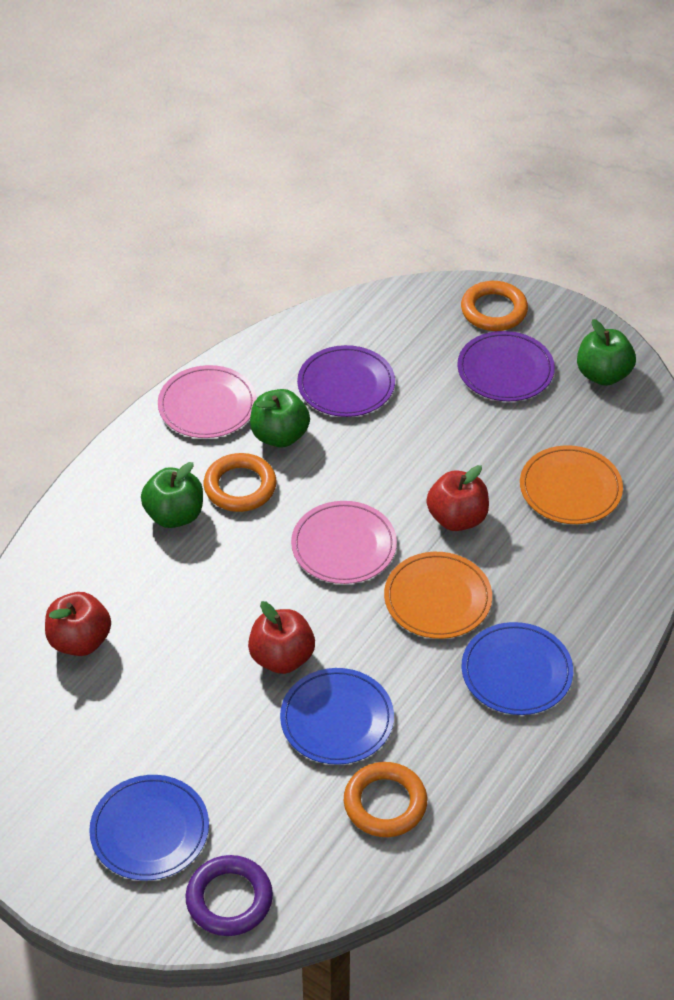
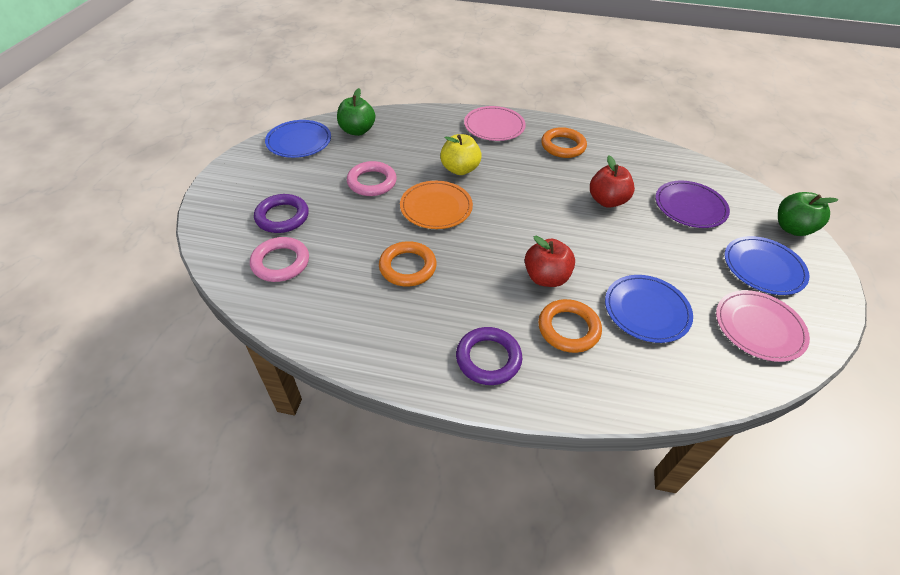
green apple: 3 -> 2
orange plate: 2 -> 1
pink ring: 0 -> 2
purple plate: 2 -> 1
purple ring: 1 -> 2
red apple: 3 -> 2
yellow apple: 0 -> 1

